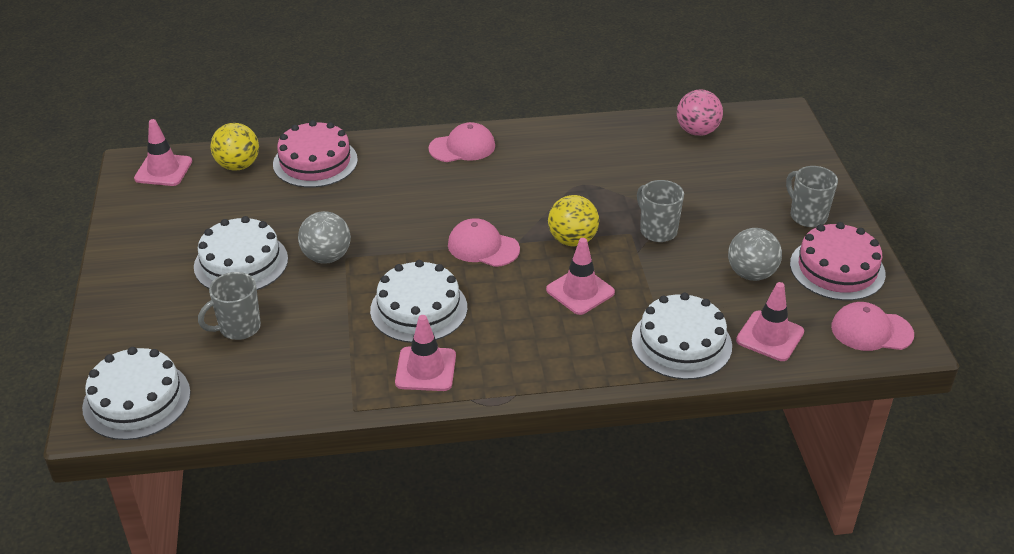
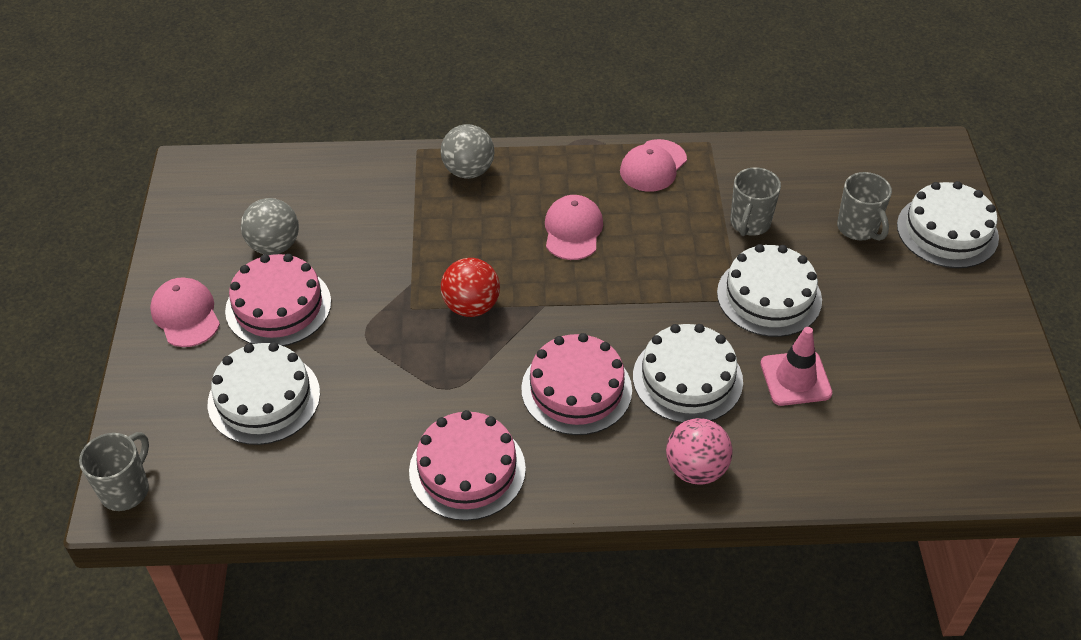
pink cake: 2 -> 3
pink traffic cone: 4 -> 1
red ball: 0 -> 1
yellow ball: 2 -> 0

